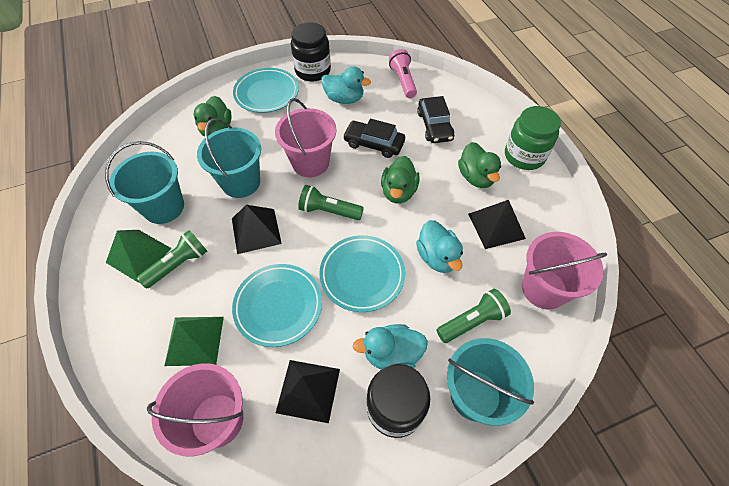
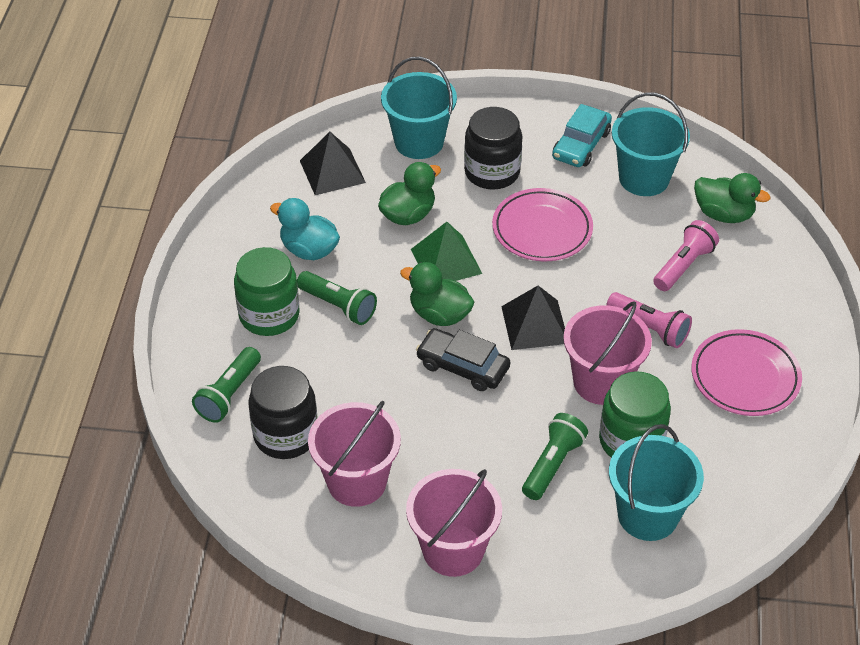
black car: 2 -> 1
black pyramid: 3 -> 2
green jar: 1 -> 2
green pyramid: 2 -> 1
pink flashlight: 1 -> 2
pink plate: 0 -> 2
turquoise car: 0 -> 1
turquoise duck: 3 -> 1
turquoise plate: 3 -> 0

